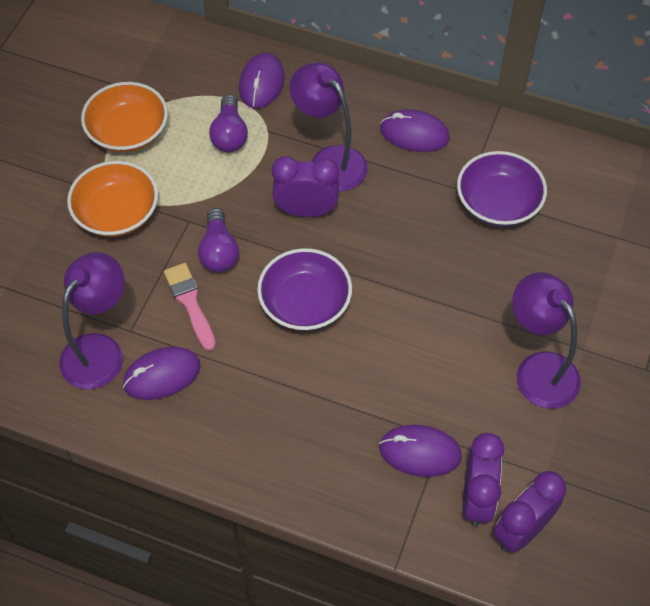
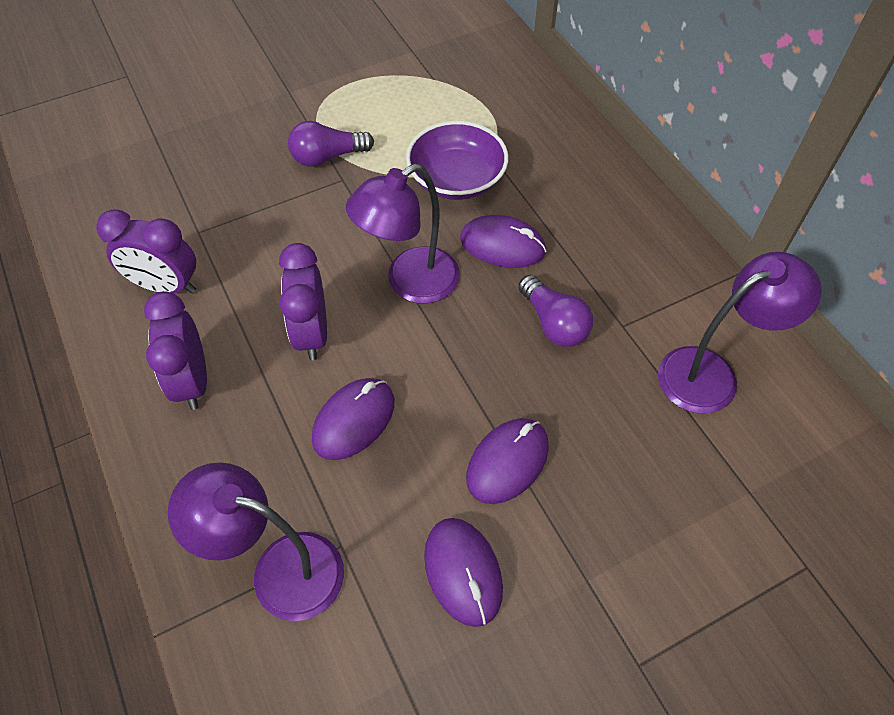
orange bowl: 2 -> 0
pink brush: 1 -> 0
purple bowl: 2 -> 1

